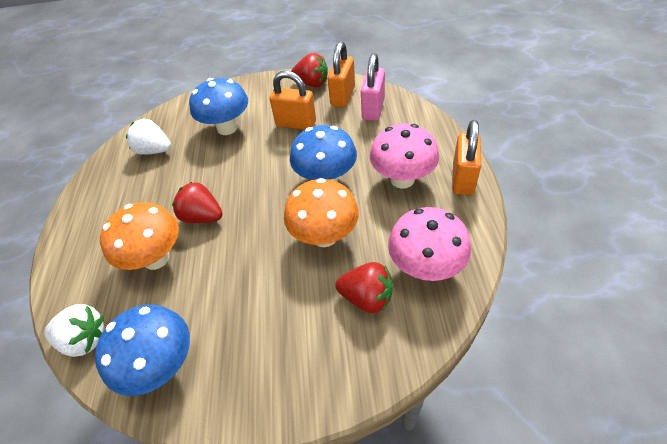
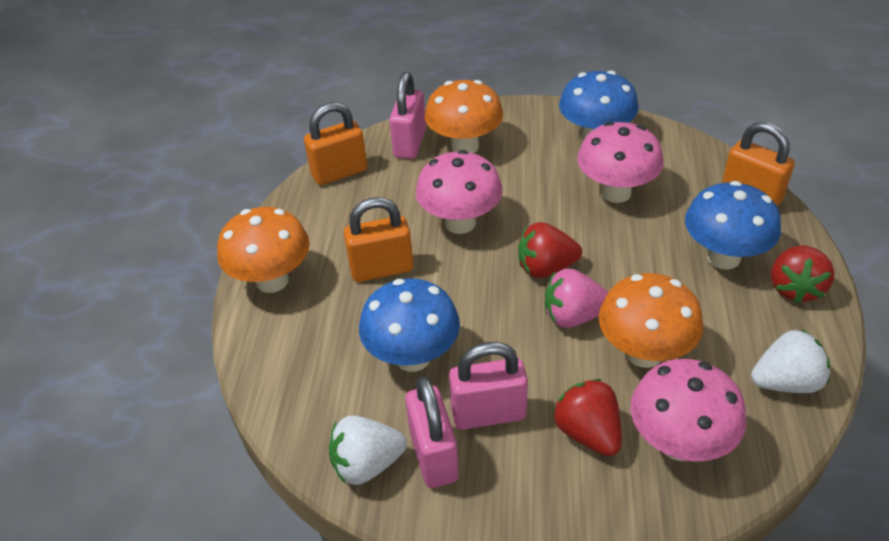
orange mushroom: 2 -> 3
pink mushroom: 2 -> 3
pink padlock: 1 -> 3
pink strawberry: 0 -> 1

